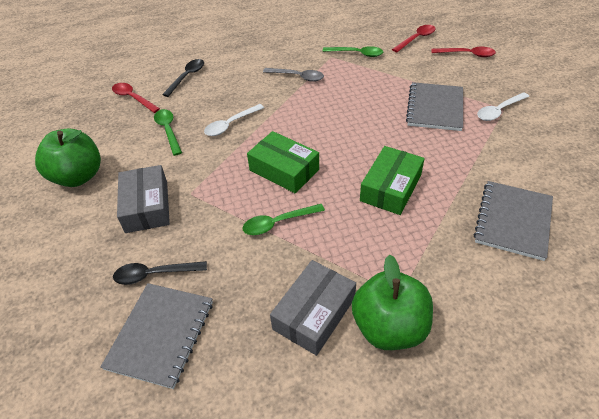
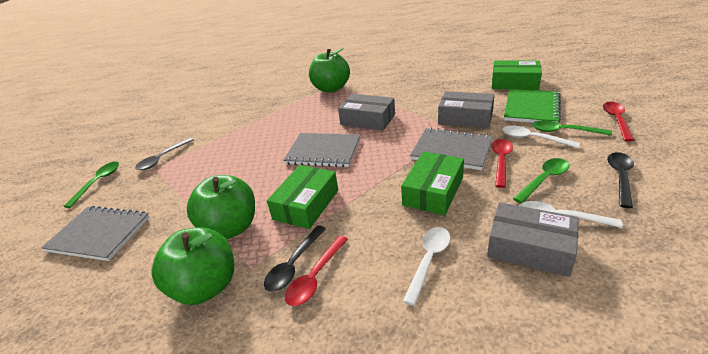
green apple: 2 -> 3
green box: 2 -> 3
green notebook: 0 -> 1
grey box: 2 -> 3
white spoon: 2 -> 3

